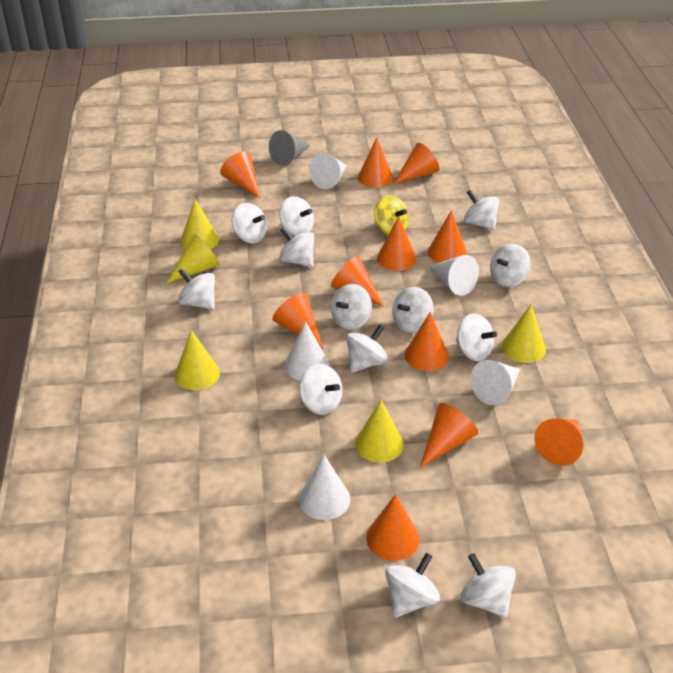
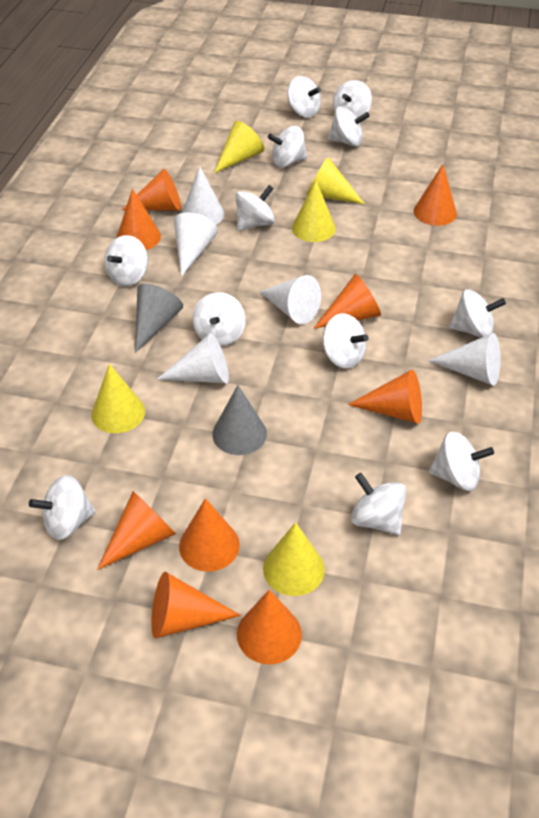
grey cone: 1 -> 2
orange cone: 11 -> 9
white spinning top: 13 -> 12
yellow spinning top: 1 -> 0

